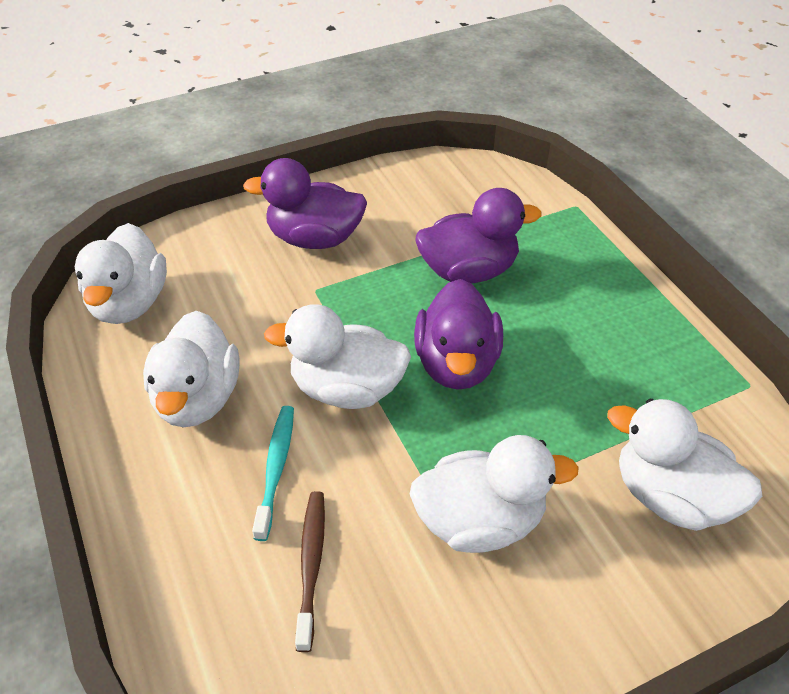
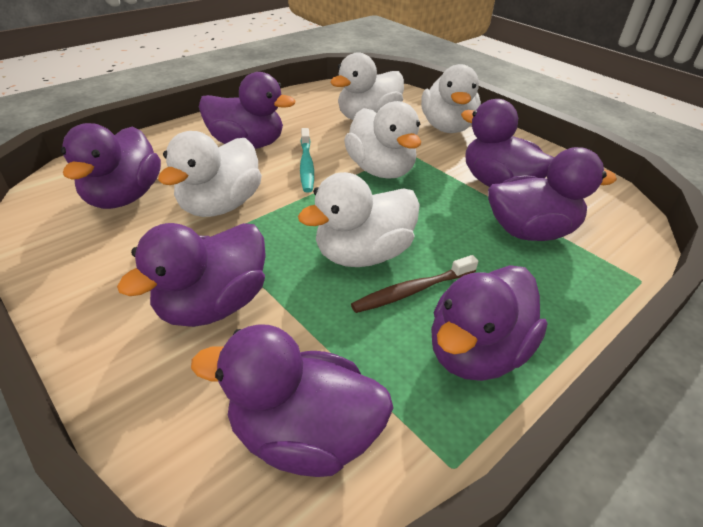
purple duck: 3 -> 7

